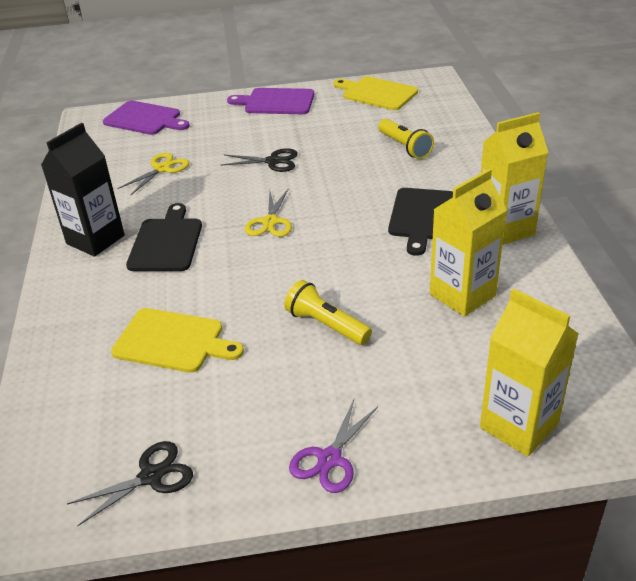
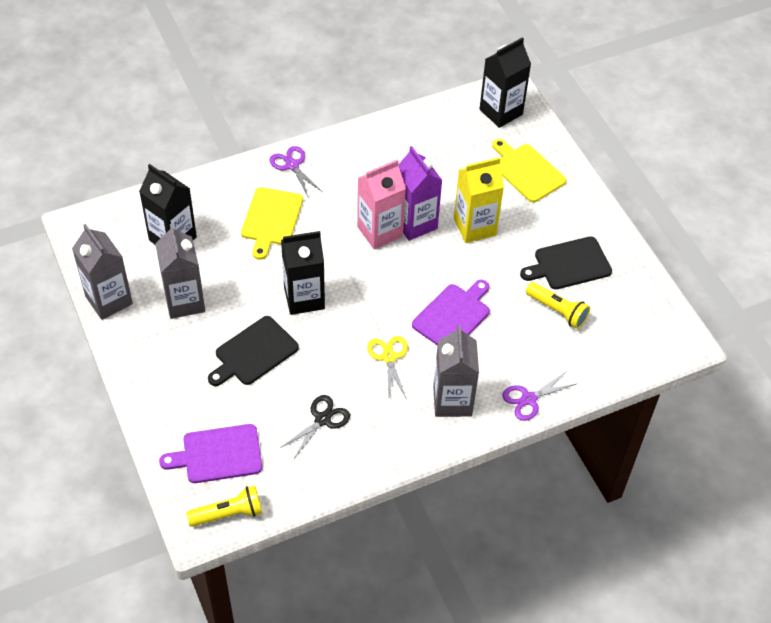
black carton: 1 -> 3
black scissors: 2 -> 1
grey carton: 0 -> 3
pink carton: 0 -> 1
purple carton: 0 -> 1
purple scissors: 1 -> 2
yellow carton: 3 -> 1
yellow scissors: 2 -> 1

